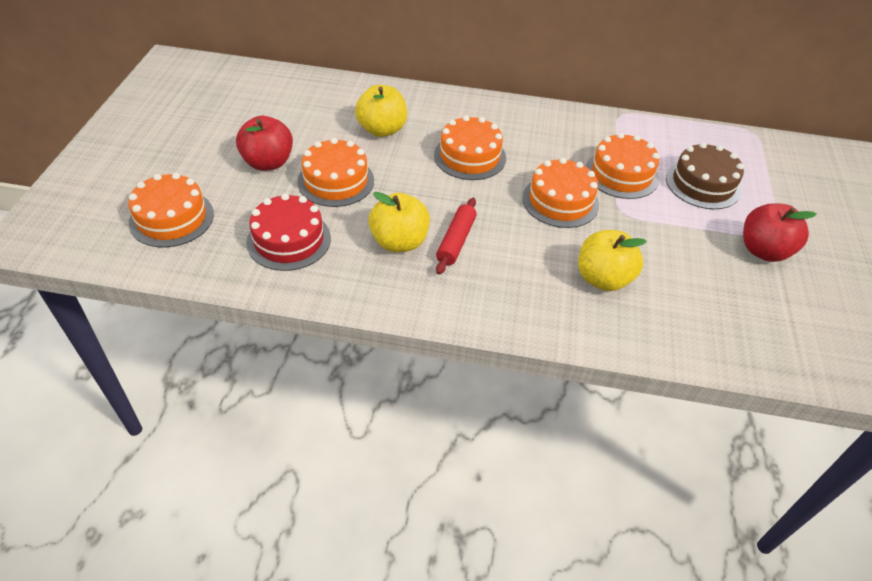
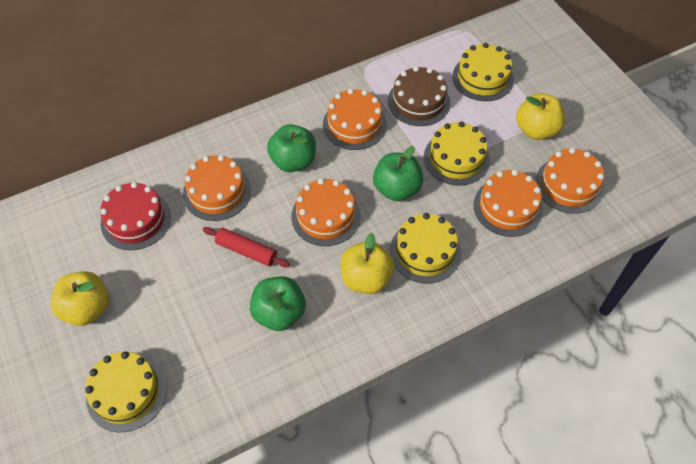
green apple: 0 -> 3
red apple: 2 -> 0
yellow cake: 0 -> 4

